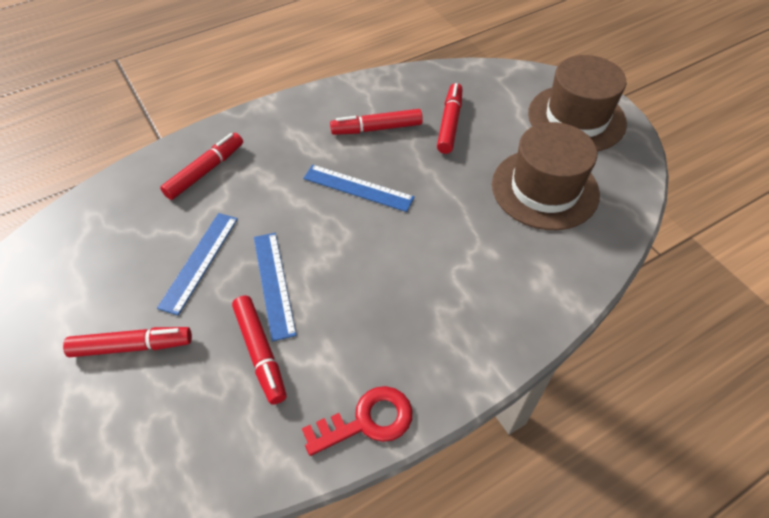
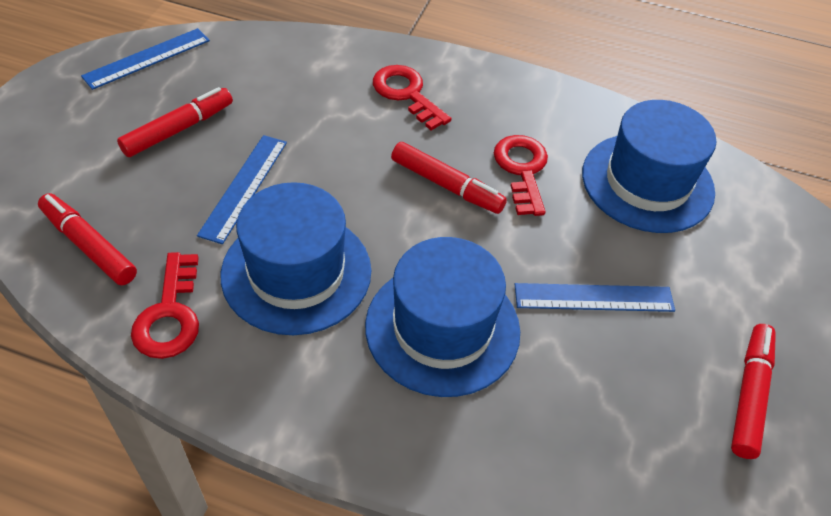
blue hat: 0 -> 3
brown hat: 2 -> 0
red key: 1 -> 3
red marker: 5 -> 4

